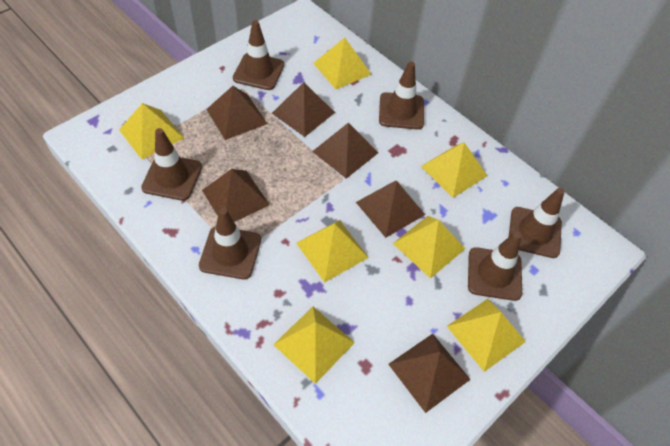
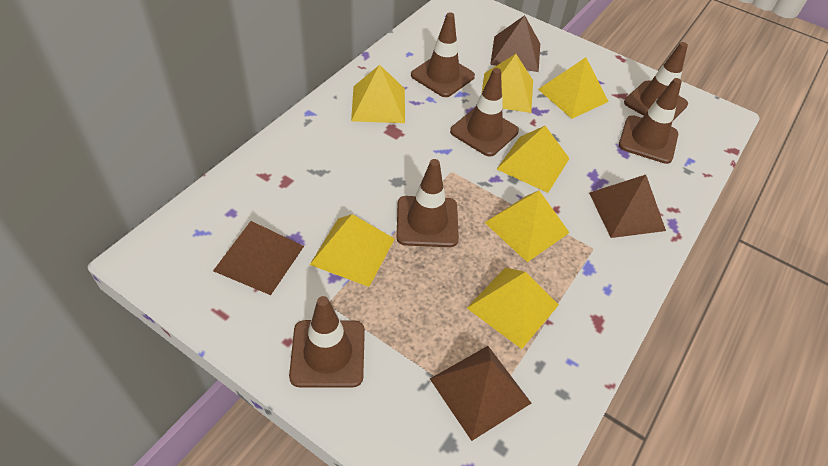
brown pyramid: 6 -> 4

